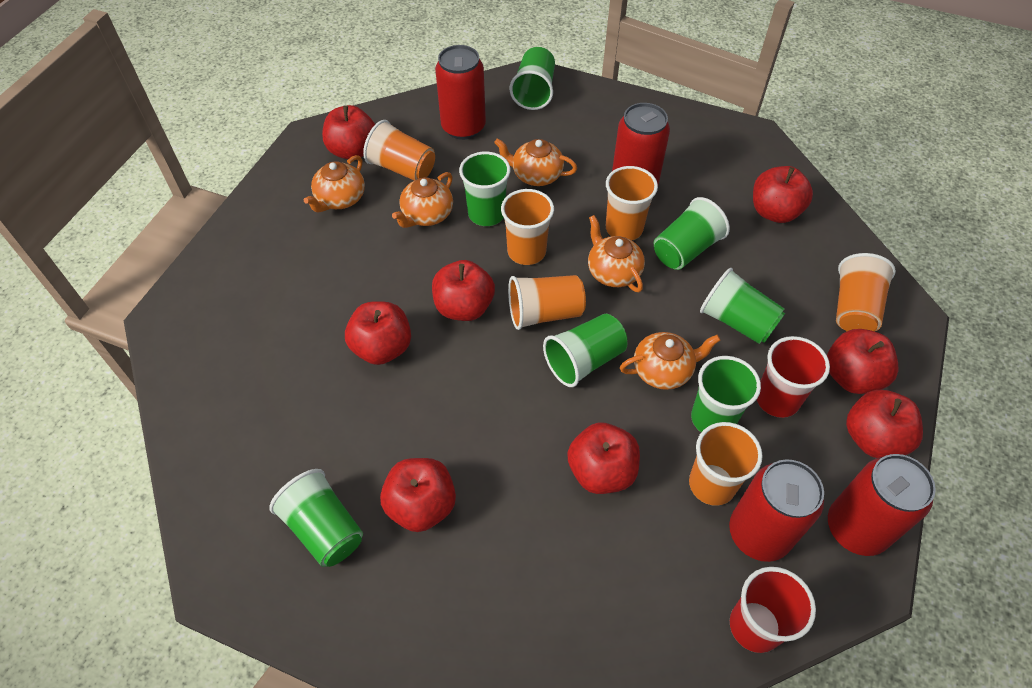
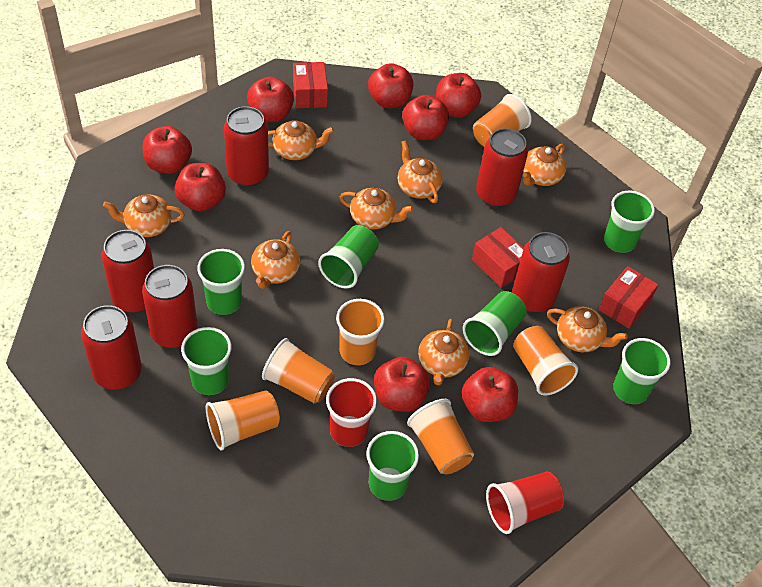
orange teapot: 5 -> 8
red box: 0 -> 3
red can: 4 -> 6

